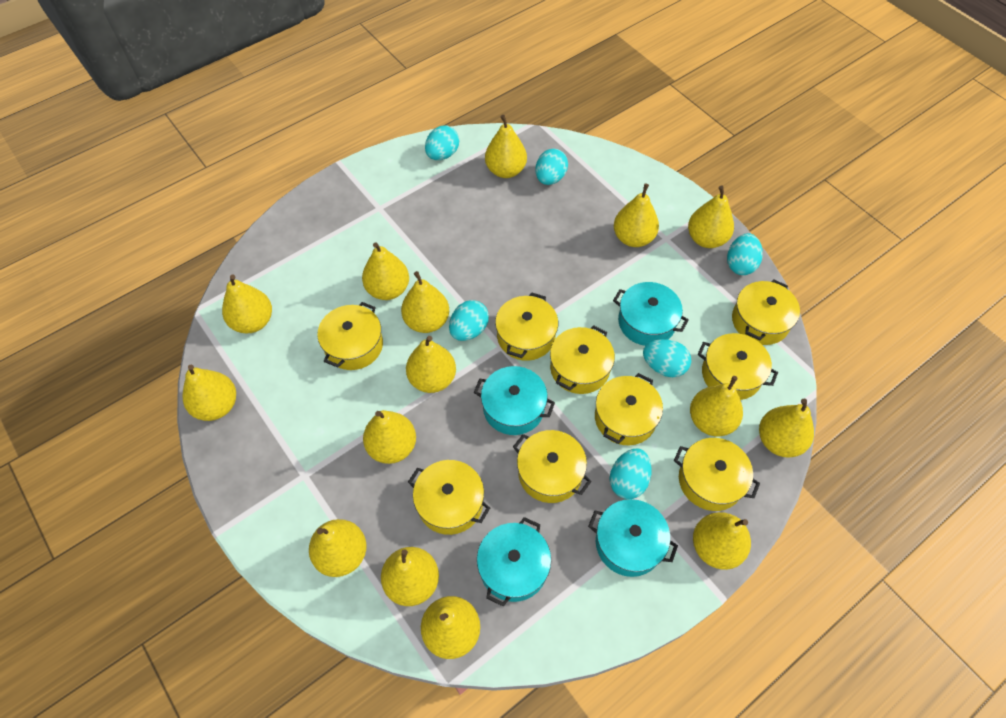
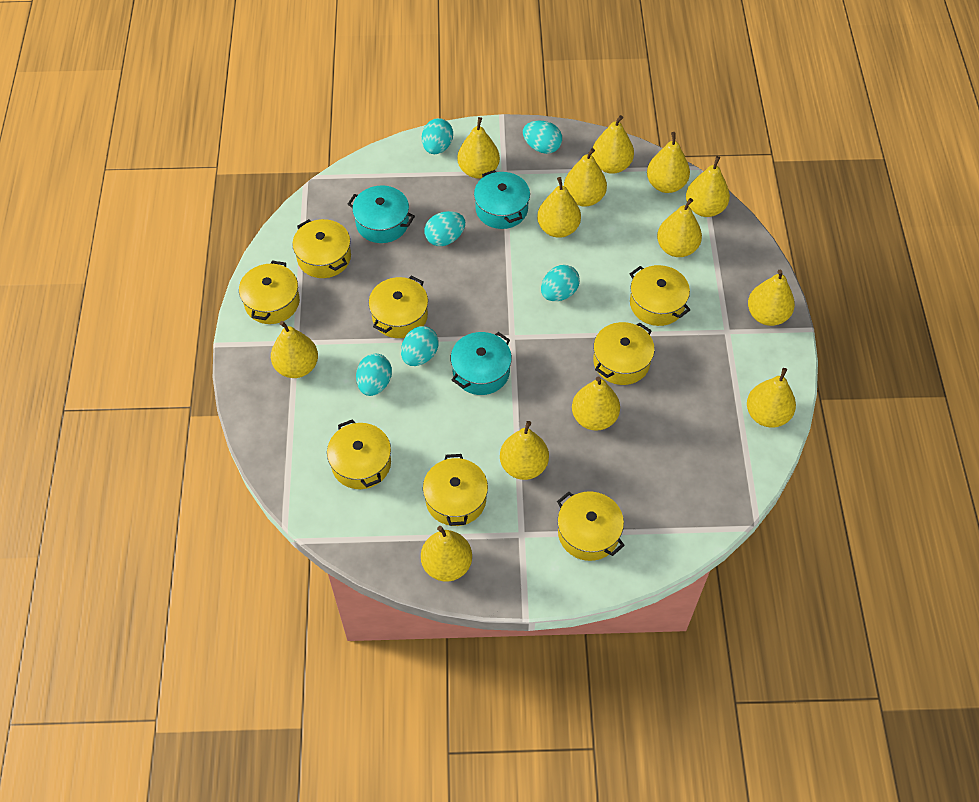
turquoise pot: 4 -> 3
yellow pear: 15 -> 13
yellow pot: 9 -> 8

